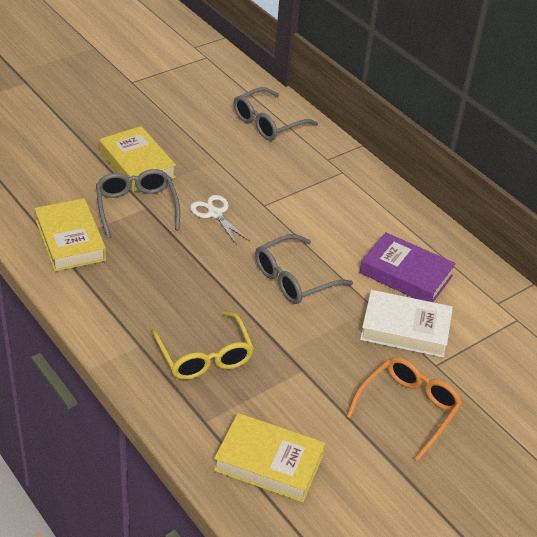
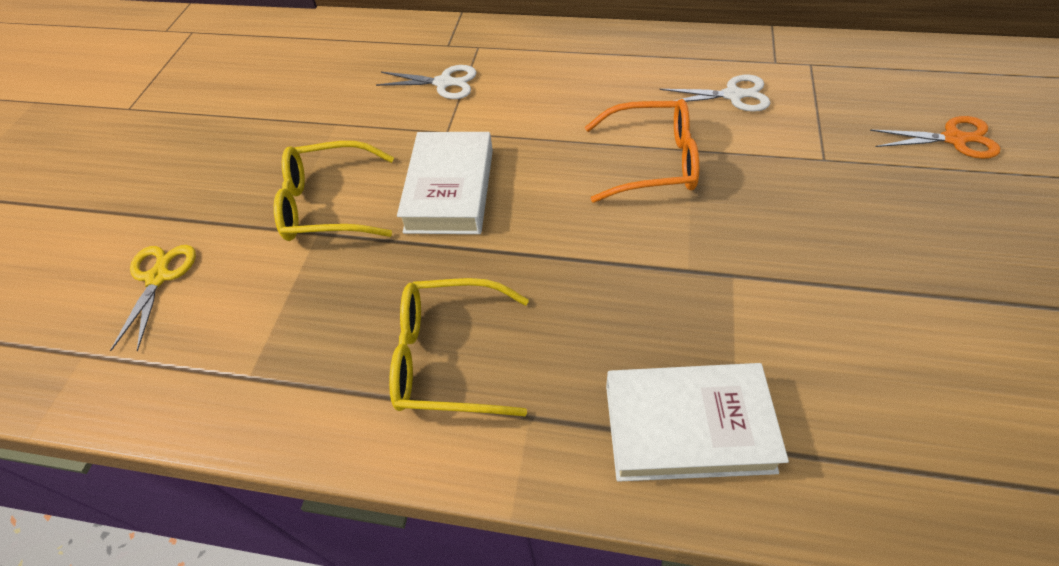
grey glasses: 3 -> 0
orange scissors: 0 -> 1
purple book: 1 -> 0
white book: 1 -> 2
white scissors: 1 -> 2
yellow book: 3 -> 0
yellow glasses: 1 -> 2
yellow scissors: 0 -> 1

